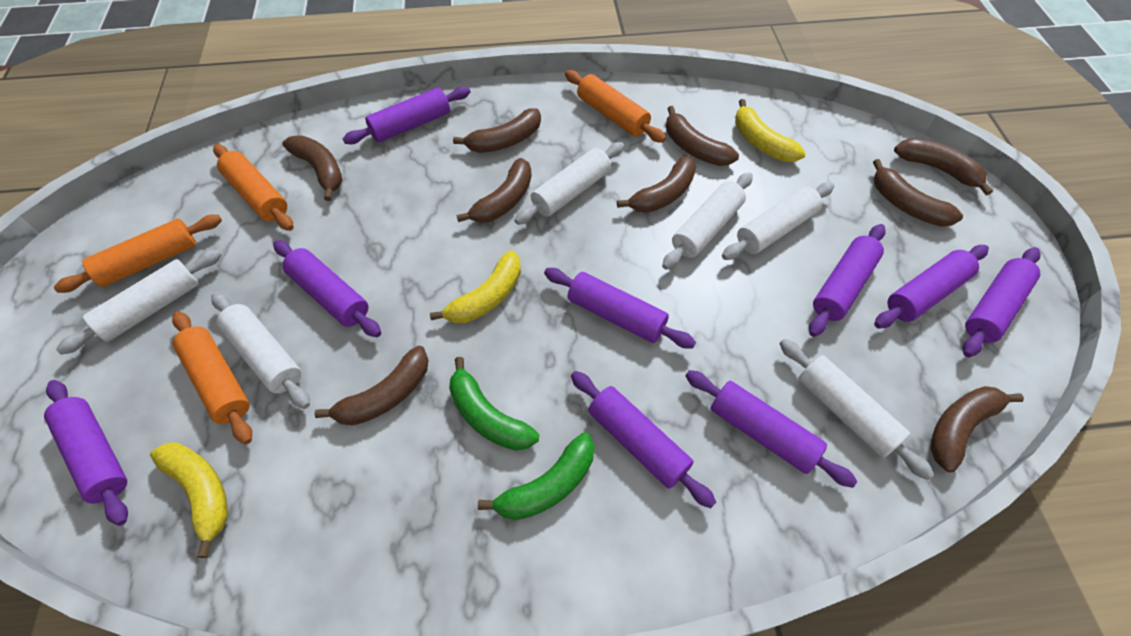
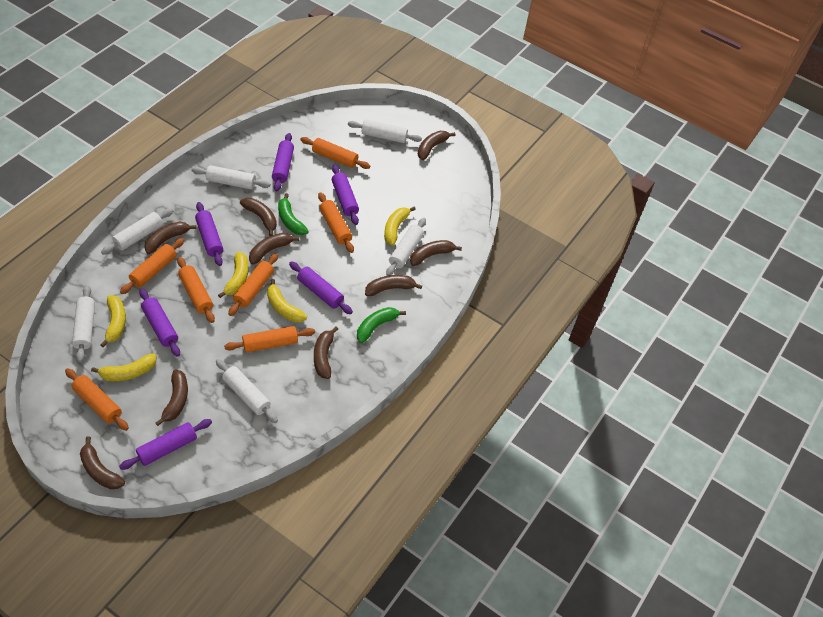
orange rolling pin: 4 -> 7
purple rolling pin: 9 -> 6
yellow banana: 3 -> 5

